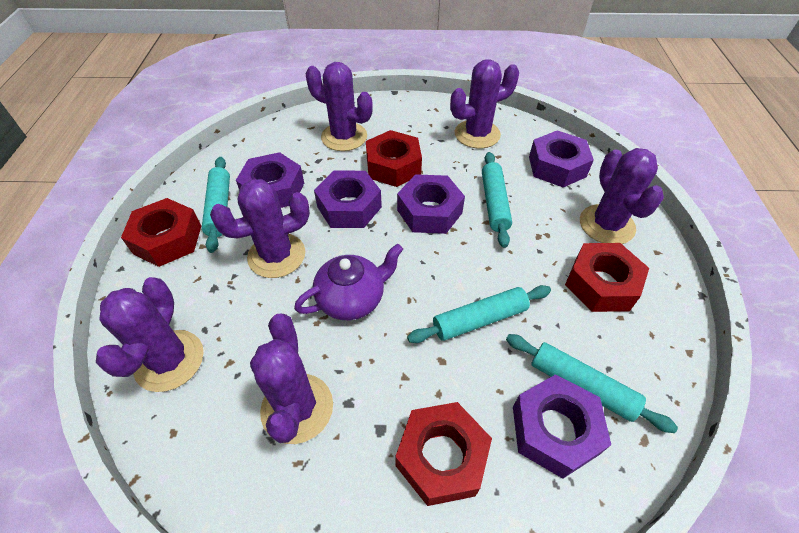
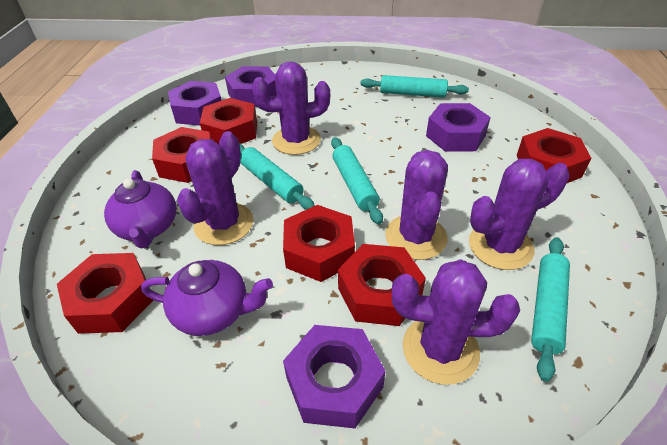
purple cactus: 6 -> 5
purple nut: 5 -> 4
purple teapot: 1 -> 2
red nut: 4 -> 6

